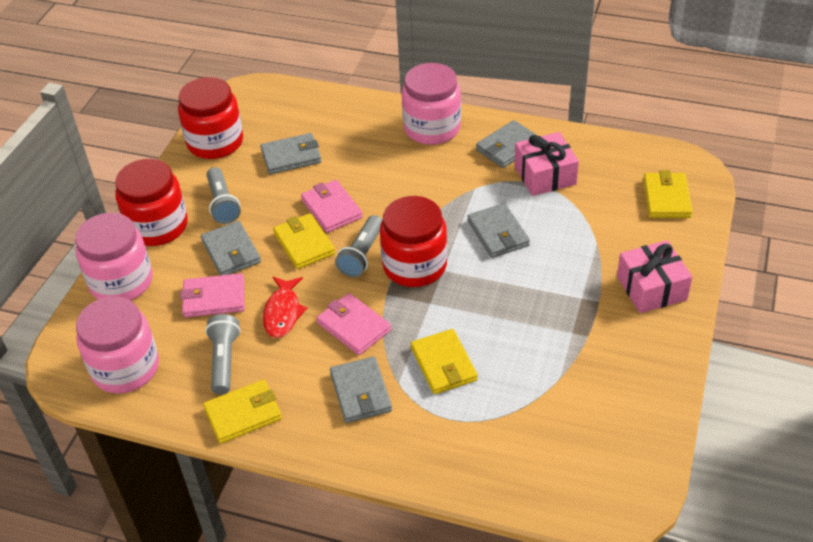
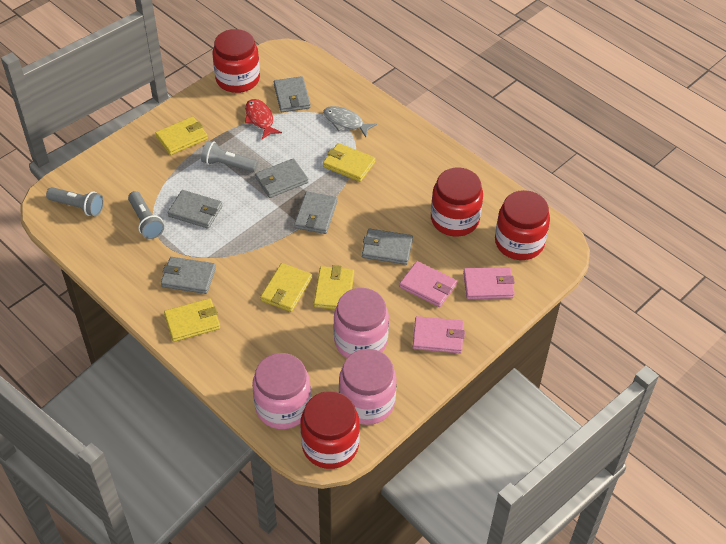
grey fish: 0 -> 1
grey wallet: 5 -> 6
pink gift: 2 -> 0
red jar: 3 -> 4
yellow wallet: 4 -> 5

